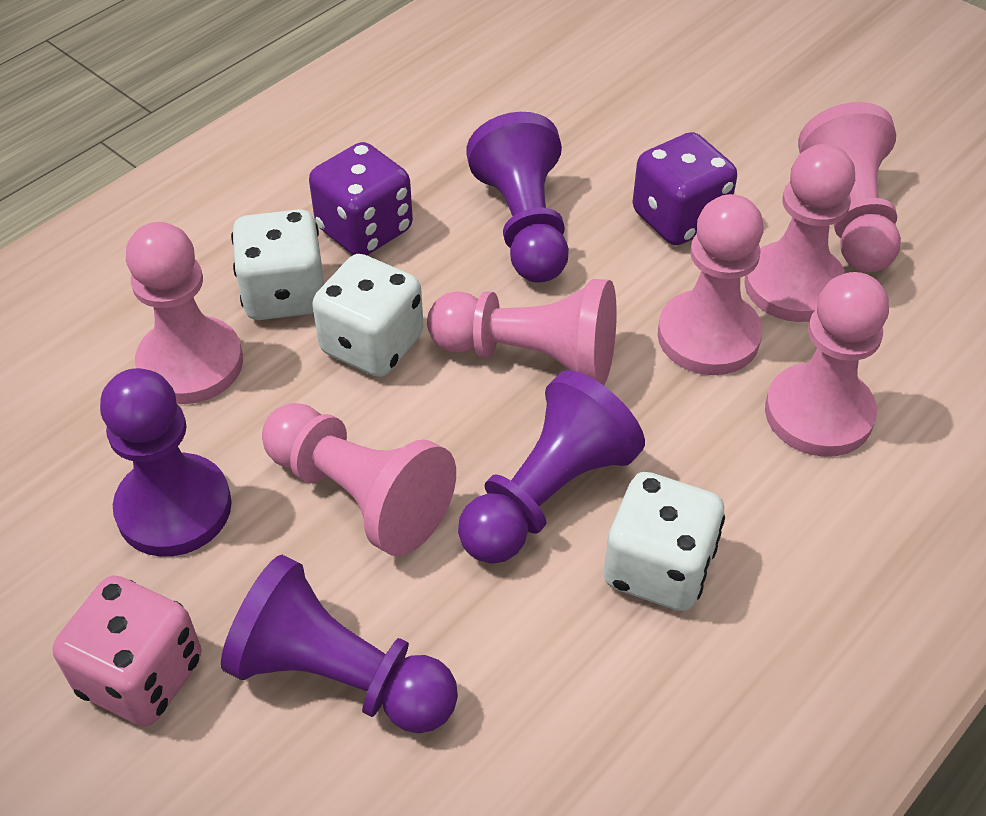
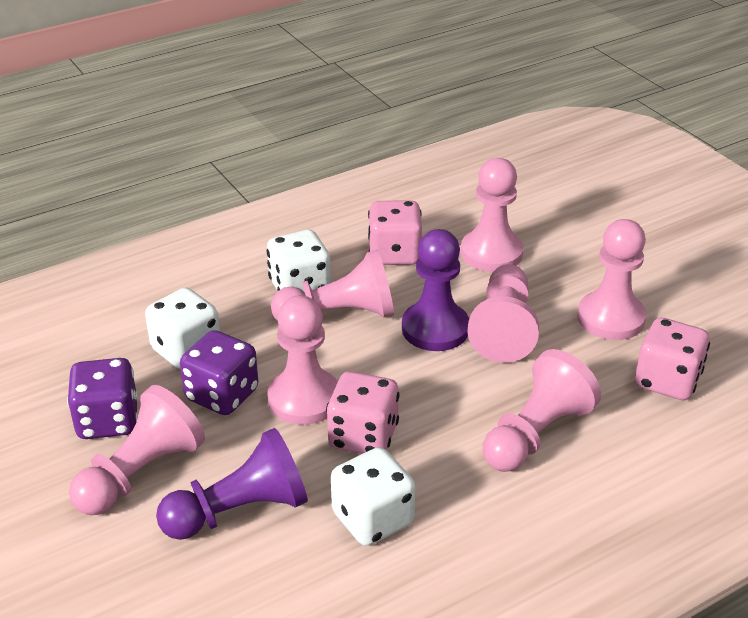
pink dice: 1 -> 3
purple pawn: 4 -> 2

